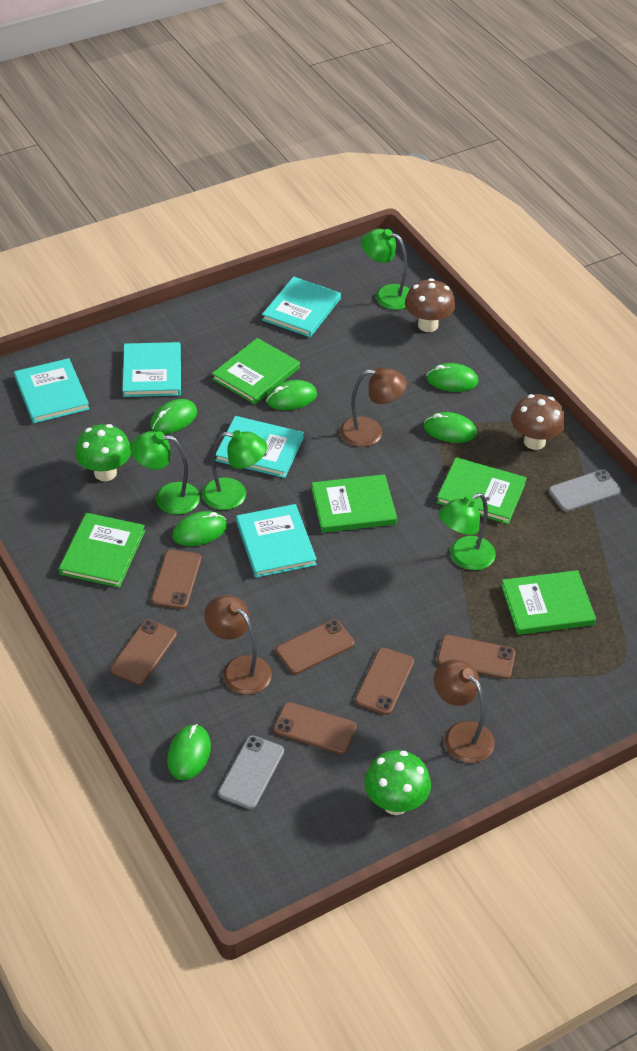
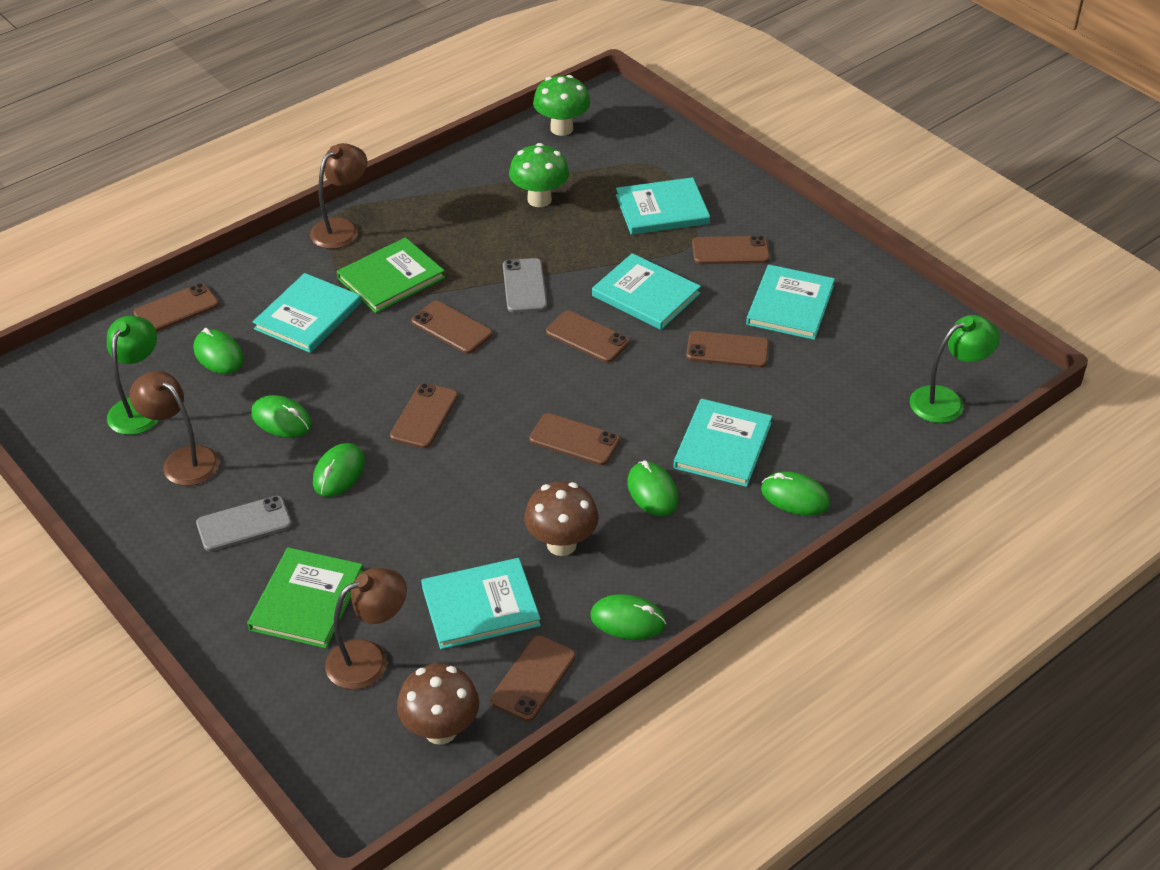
brown phone: 6 -> 8
green book: 5 -> 2
green lamp: 4 -> 2
turquoise book: 5 -> 6

